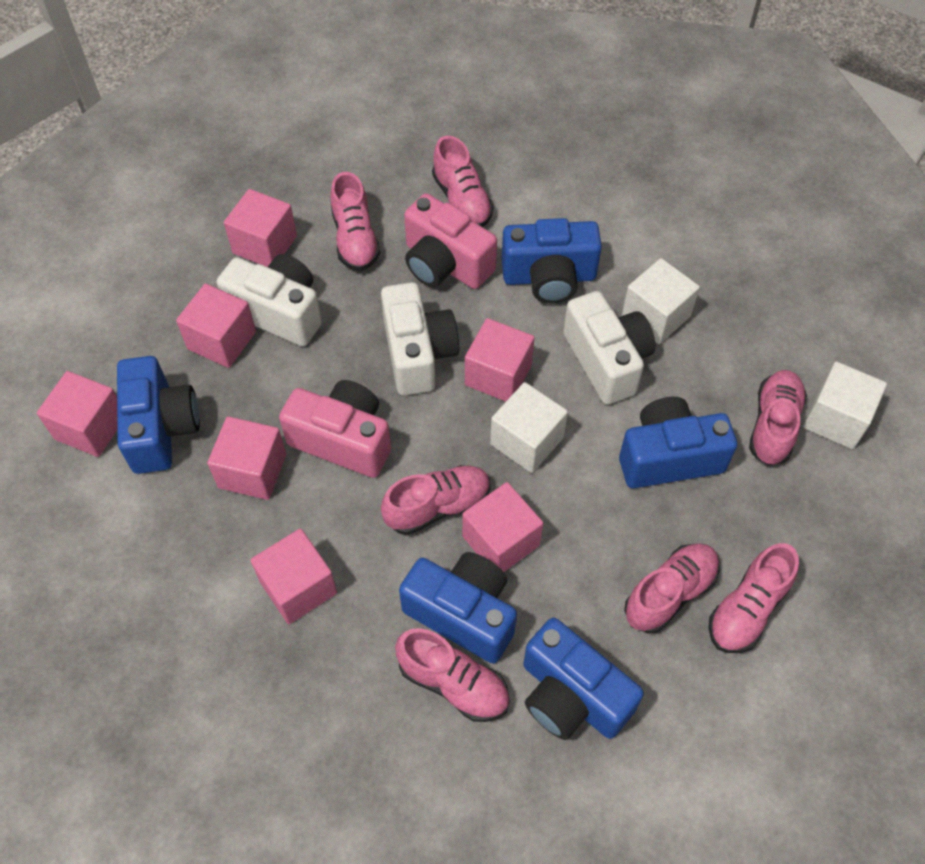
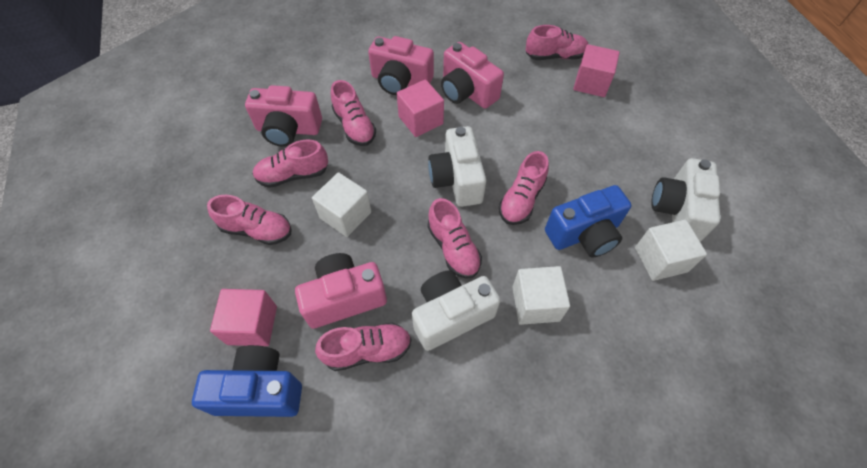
blue camera: 5 -> 2
pink camera: 2 -> 4
pink cube: 7 -> 3

